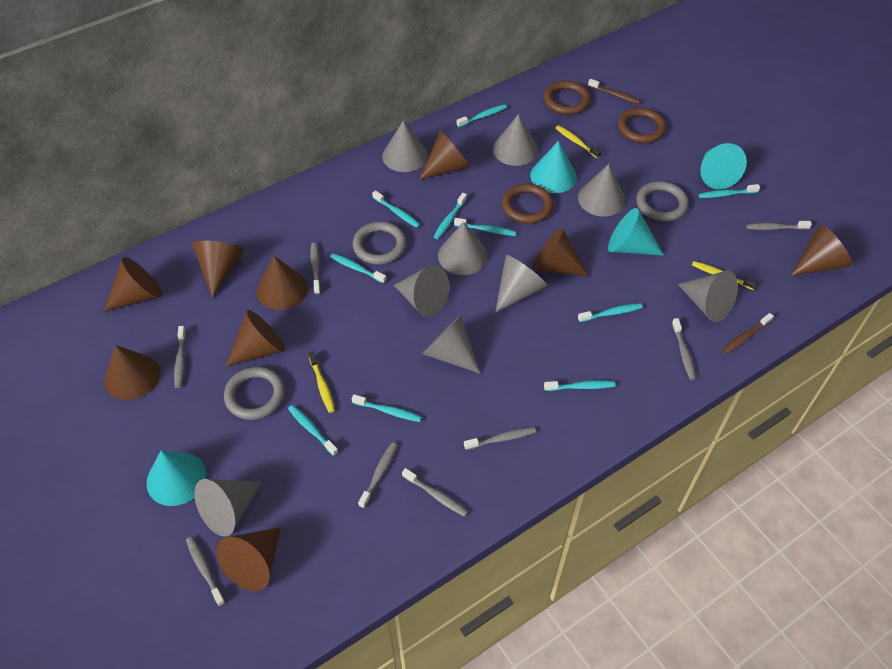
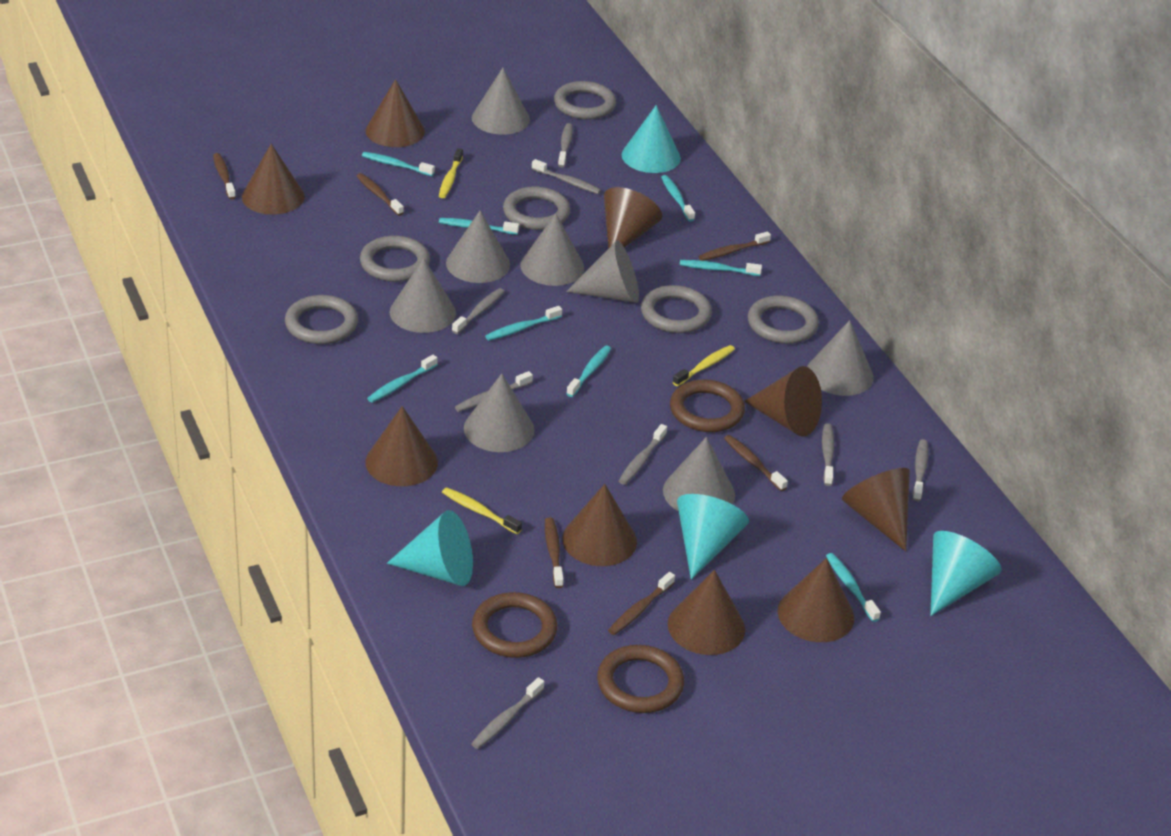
brown toothbrush: 2 -> 6
grey cone: 9 -> 8
grey ring: 3 -> 6
turquoise toothbrush: 10 -> 8

